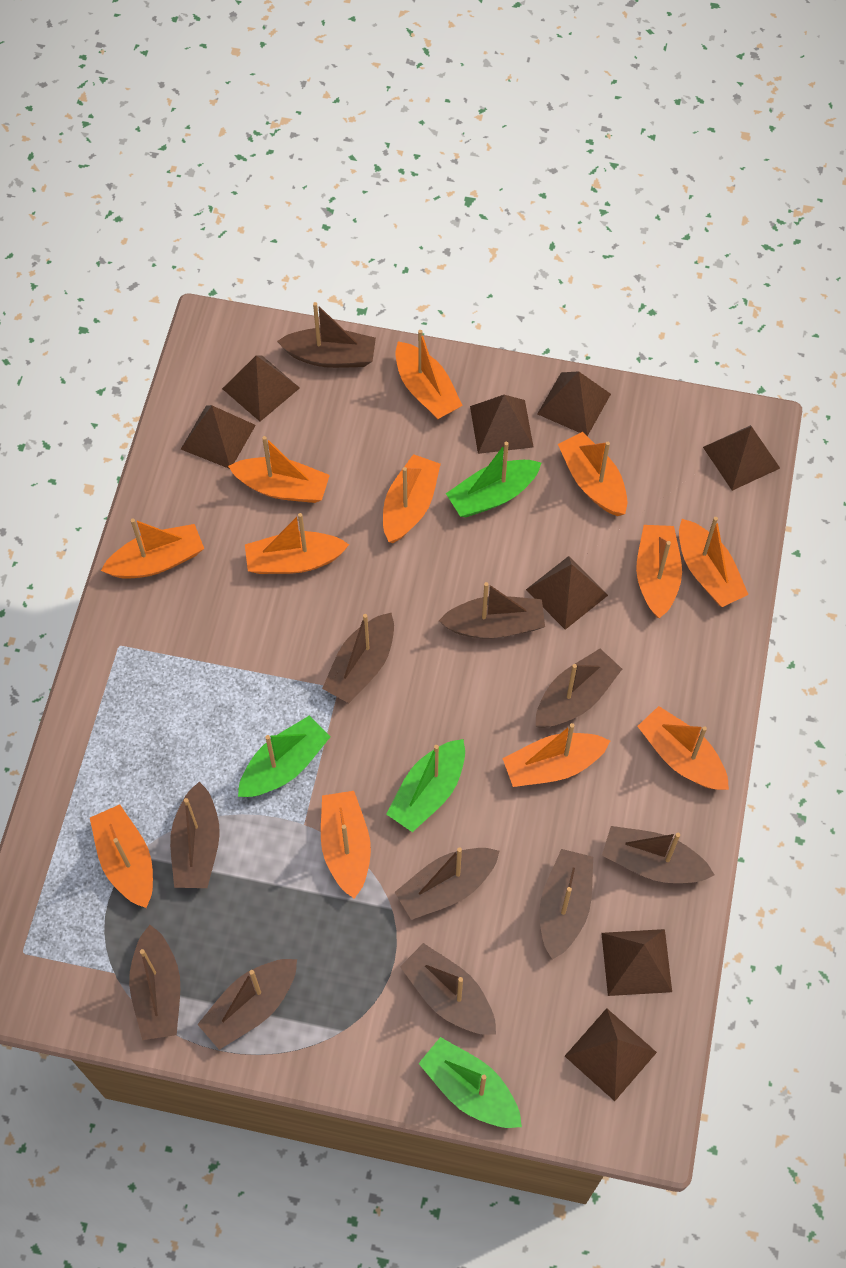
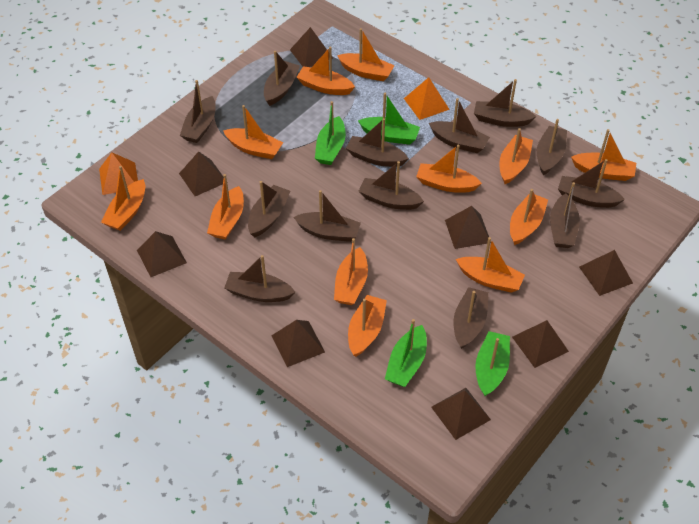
brown boat: 11 -> 13
orange pyramid: 0 -> 2

